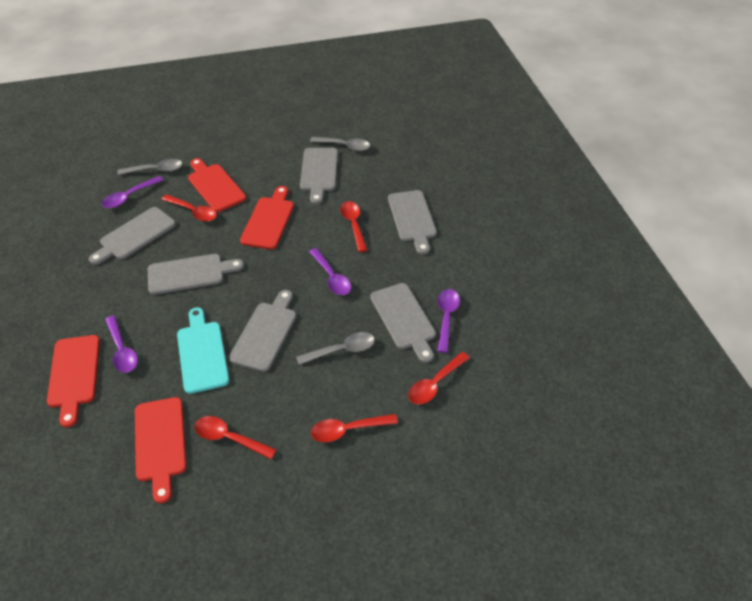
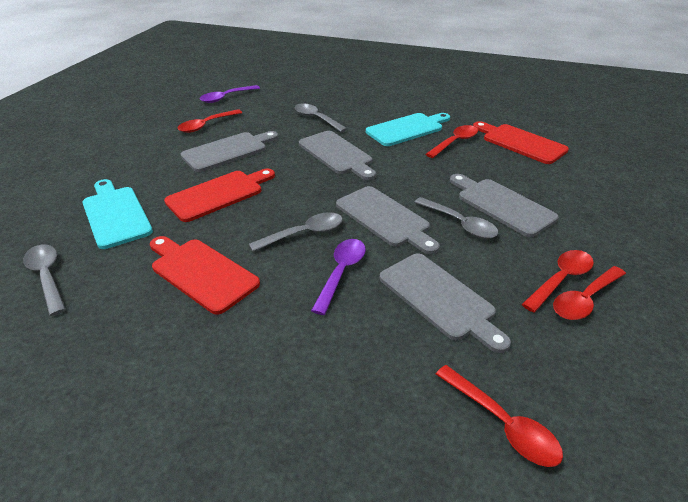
grey cutting board: 6 -> 5
grey spoon: 3 -> 4
purple spoon: 4 -> 2
red cutting board: 4 -> 3
turquoise cutting board: 1 -> 2

